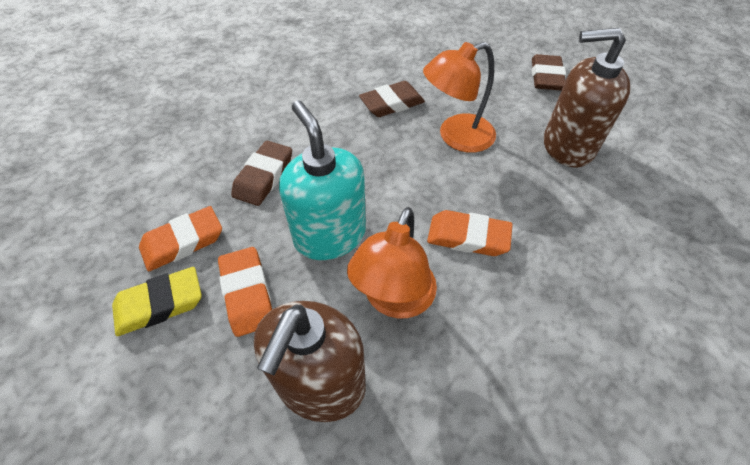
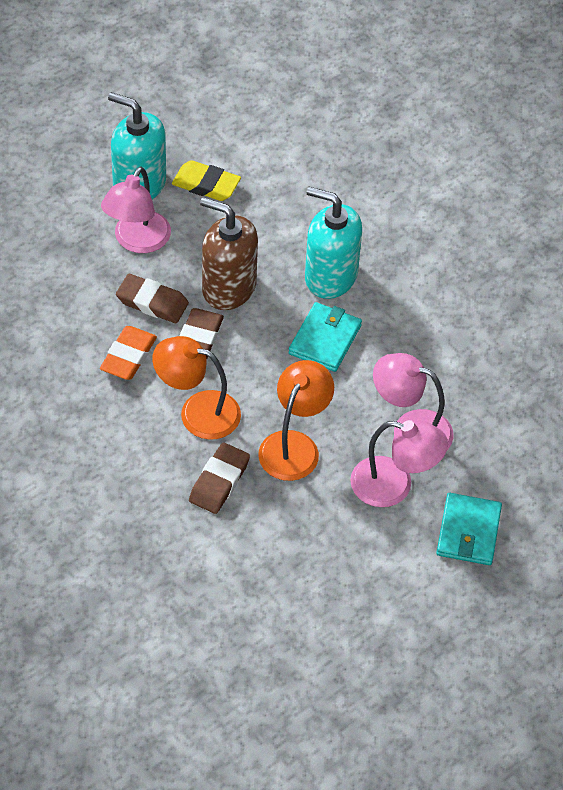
brown soap dispenser: 2 -> 1
orange eraser: 3 -> 1
pink lamp: 0 -> 3
turquoise soap dispenser: 1 -> 2
turquoise wallet: 0 -> 2

